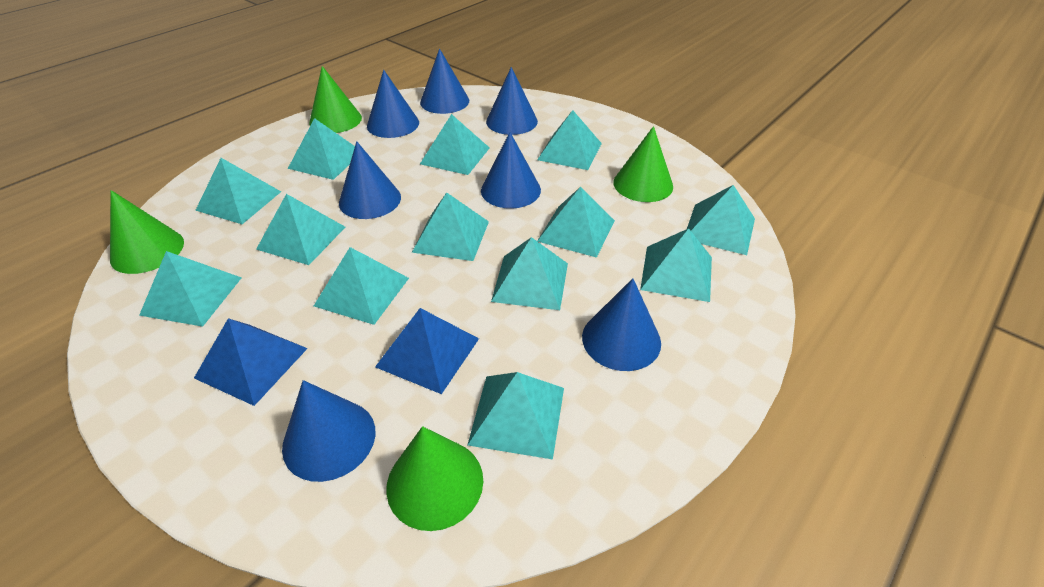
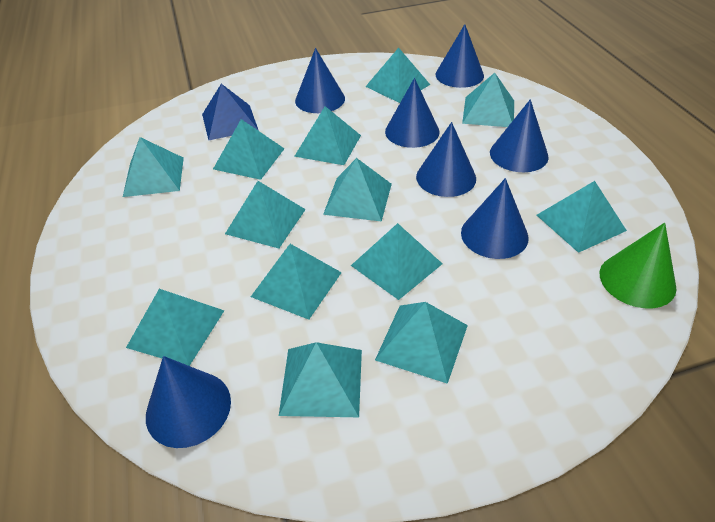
blue pyramid: 2 -> 1
green cone: 4 -> 1

